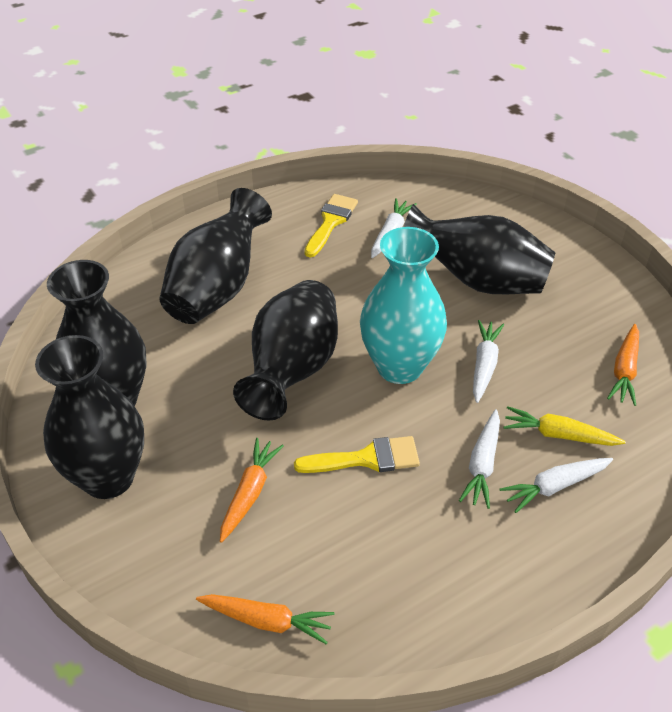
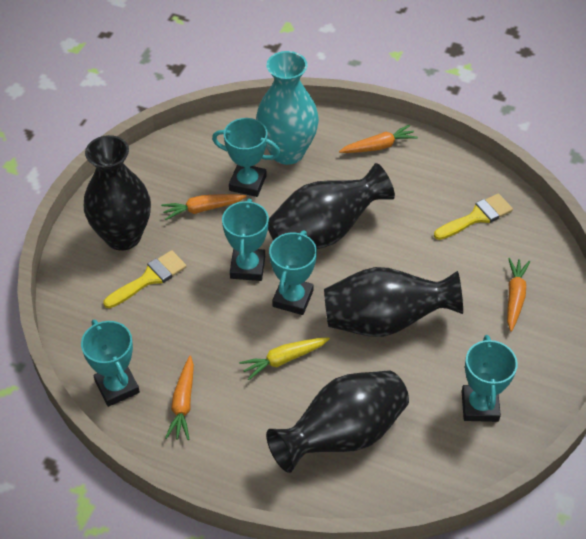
black vase: 5 -> 4
orange carrot: 3 -> 4
turquoise trophy: 0 -> 5
white carrot: 4 -> 0

